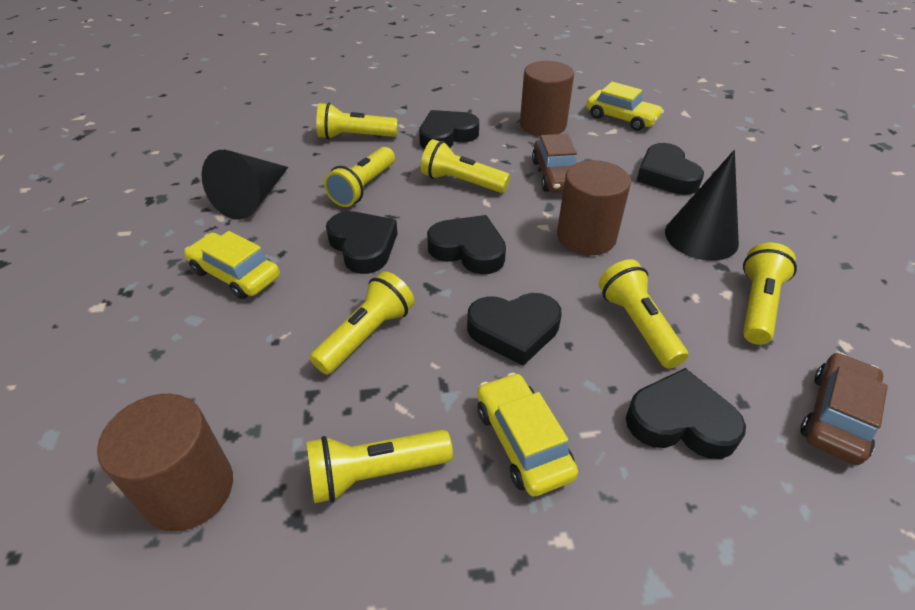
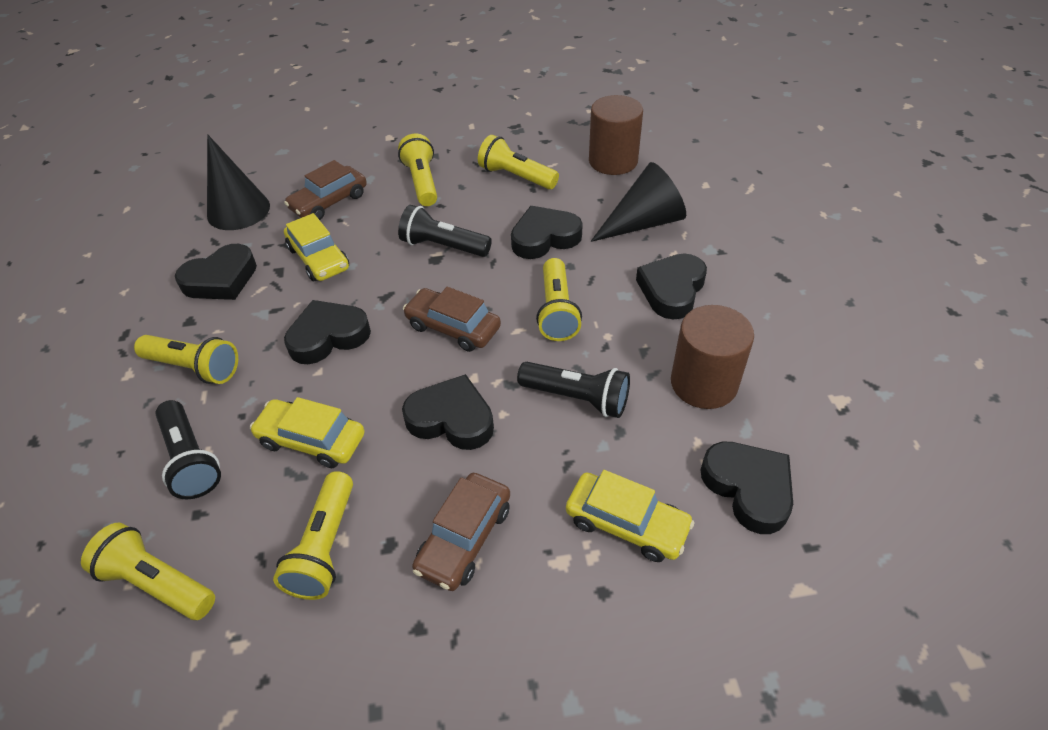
black flashlight: 0 -> 3
brown car: 2 -> 3
brown cylinder: 3 -> 2
yellow flashlight: 7 -> 6

